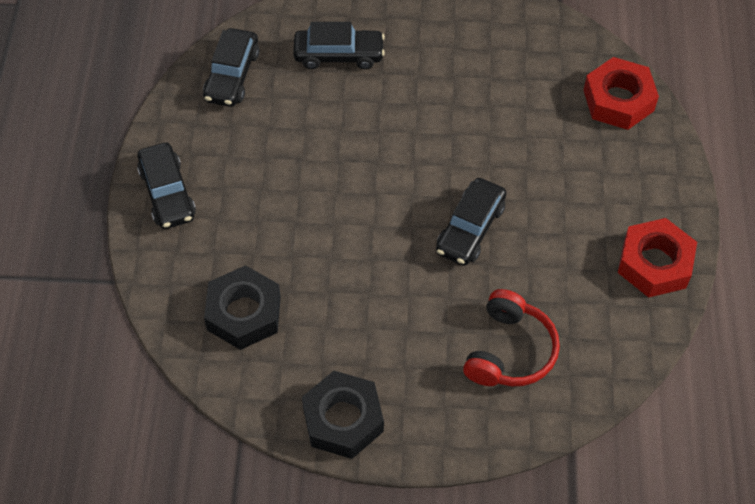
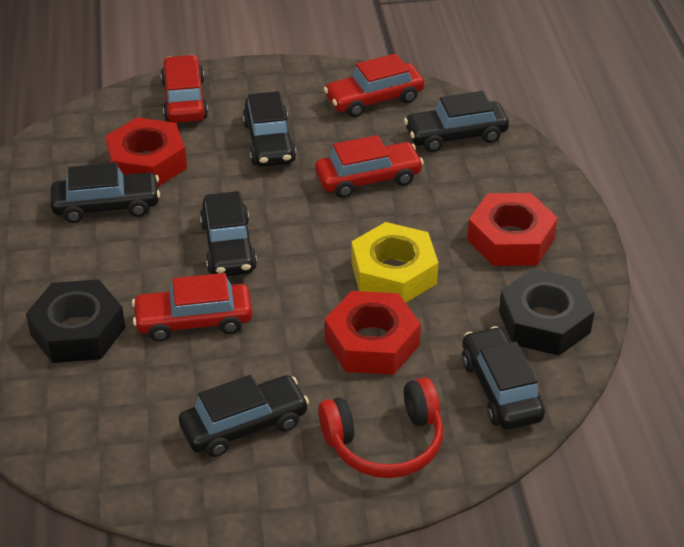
black car: 4 -> 6
red car: 0 -> 4
red nut: 2 -> 3
yellow nut: 0 -> 1

